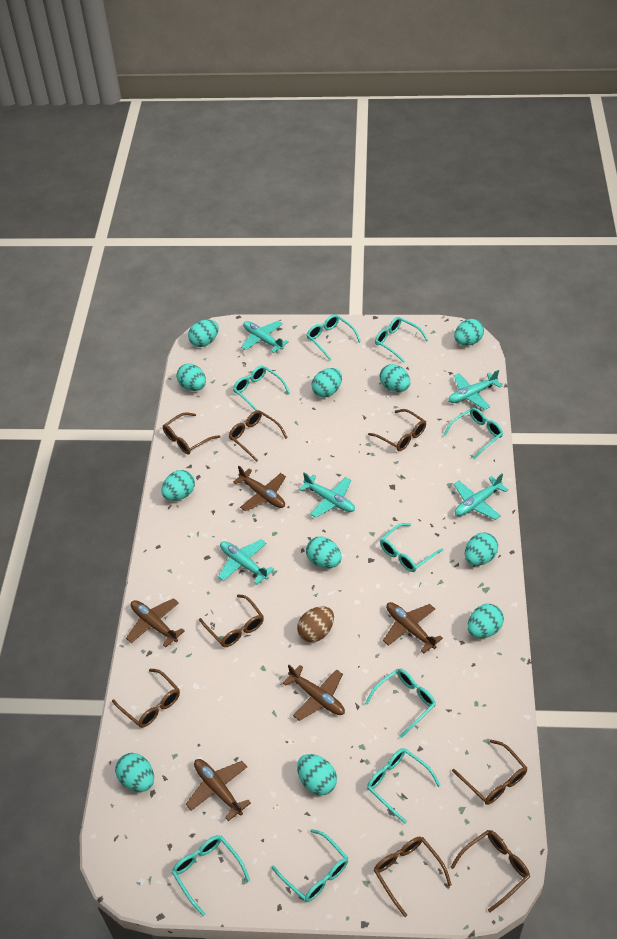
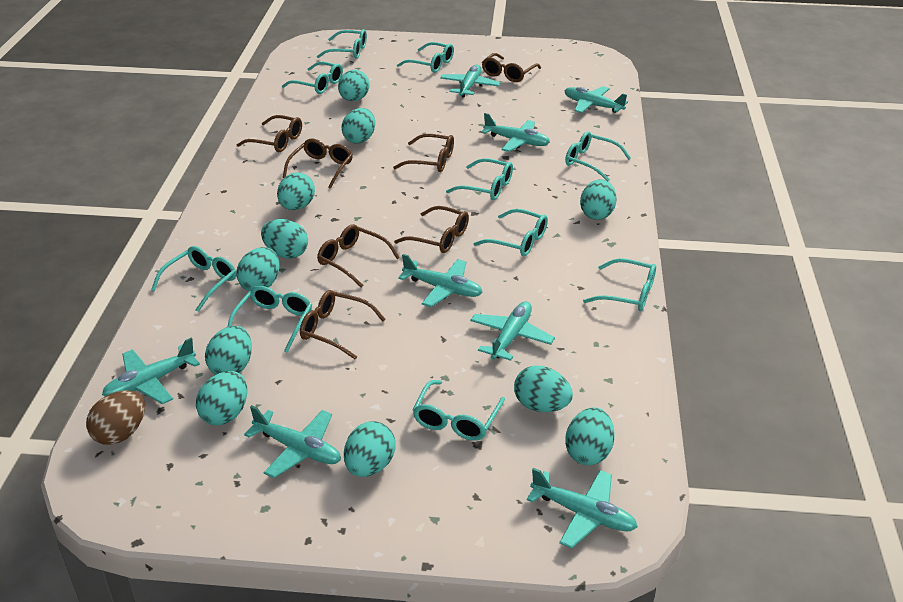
brown glasses: 8 -> 7
brown plane: 5 -> 0
turquoise glasses: 9 -> 10
turquoise plane: 5 -> 8

